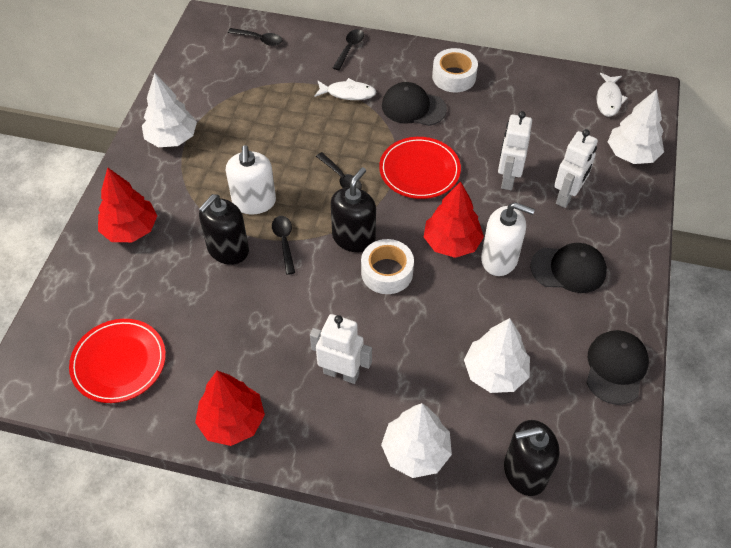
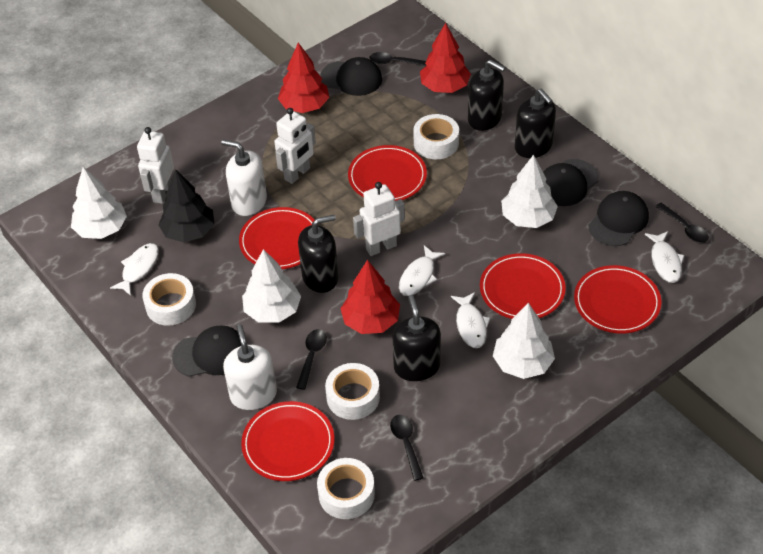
black cap: 3 -> 4
black soap dispenser: 3 -> 4
black tree: 0 -> 1
red plate: 2 -> 5
white fish: 2 -> 4
white tape: 2 -> 4

